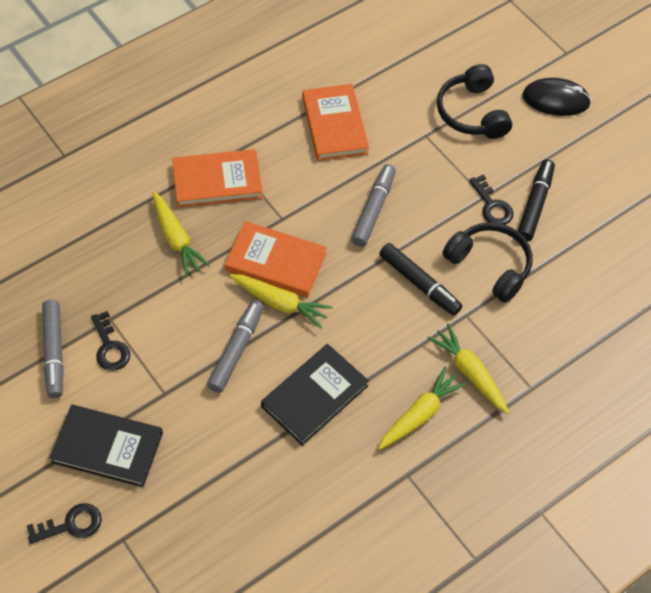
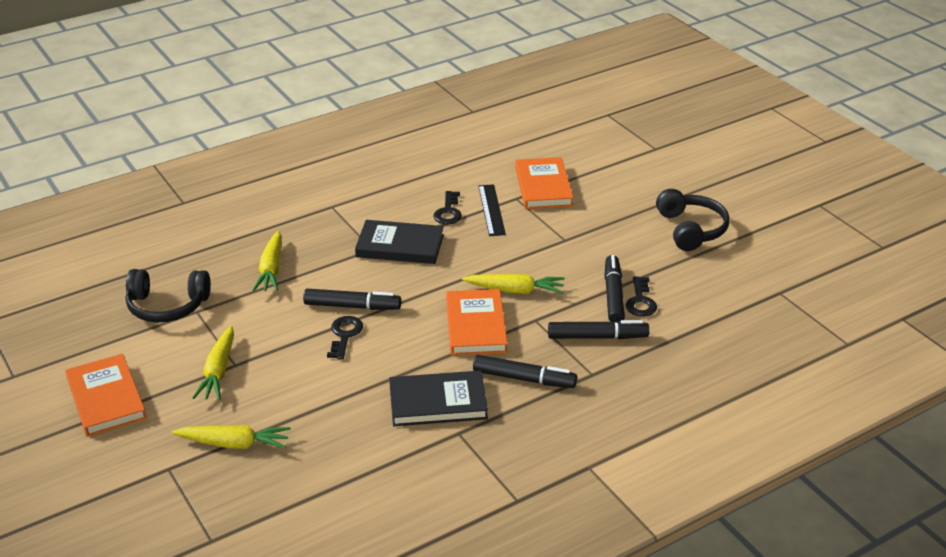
black marker: 2 -> 4
black mouse: 1 -> 0
black ruler: 0 -> 1
grey marker: 3 -> 0

